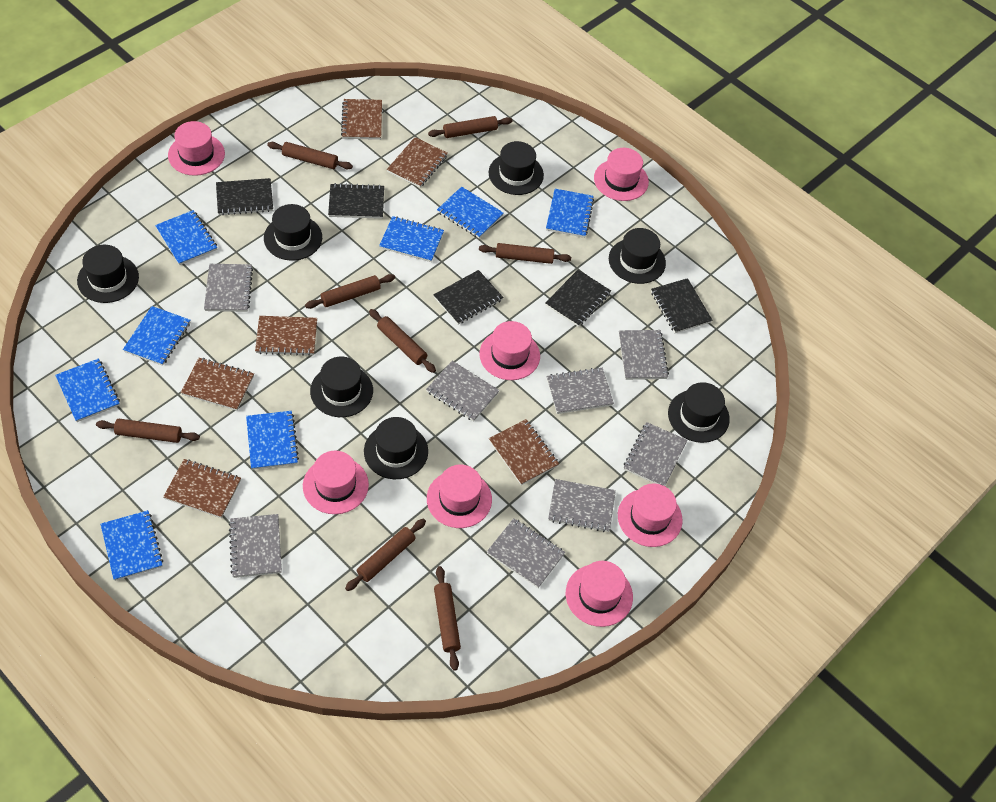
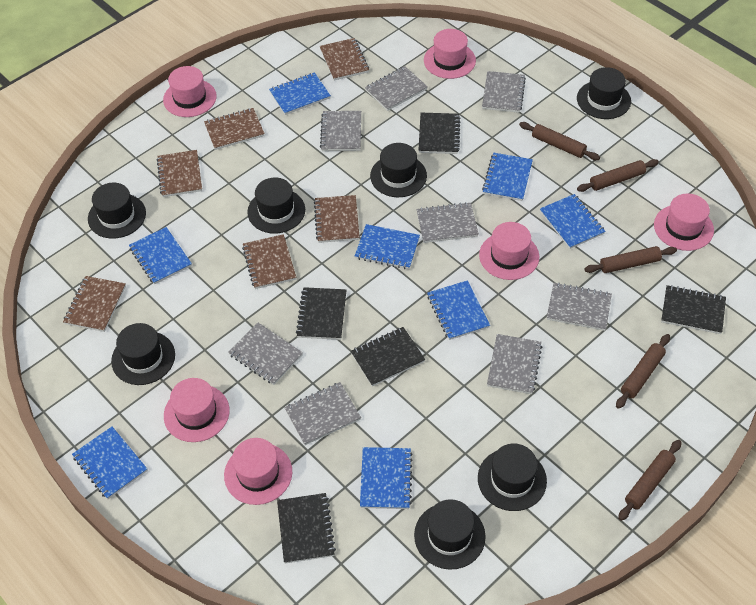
brown rolling pin: 8 -> 5
pink hat: 7 -> 6

